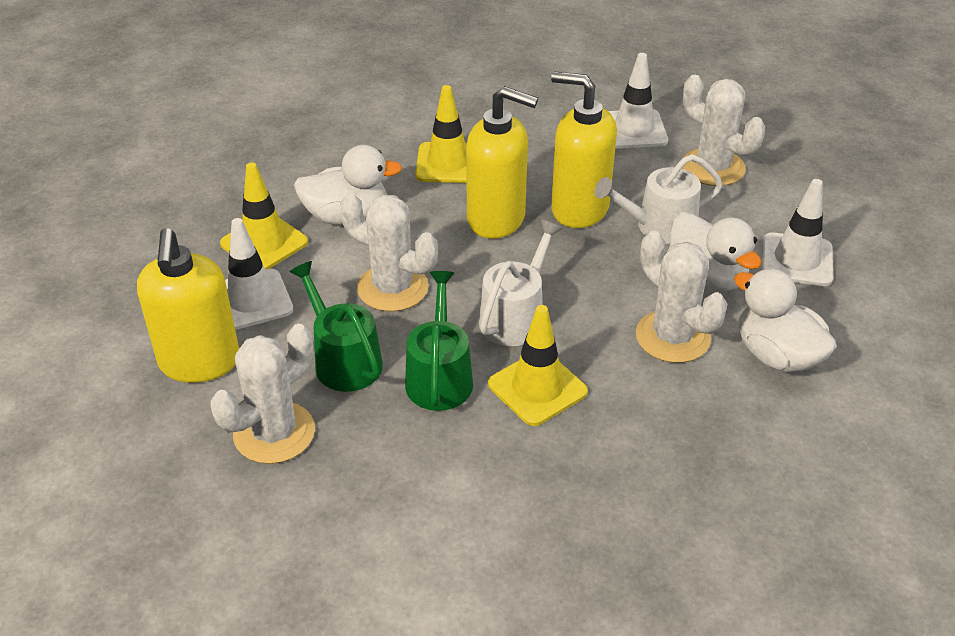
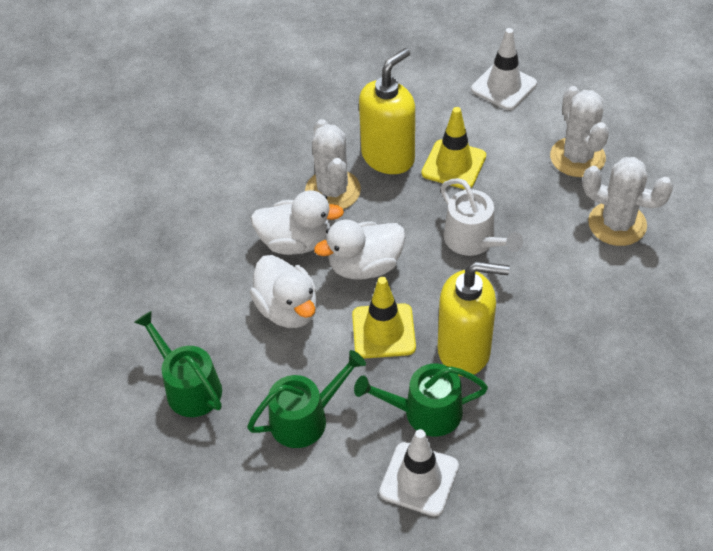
green watering can: 2 -> 3
white cactus: 4 -> 3
white traffic cone: 3 -> 2
white watering can: 2 -> 1
yellow soap dispenser: 3 -> 2
yellow traffic cone: 3 -> 2

